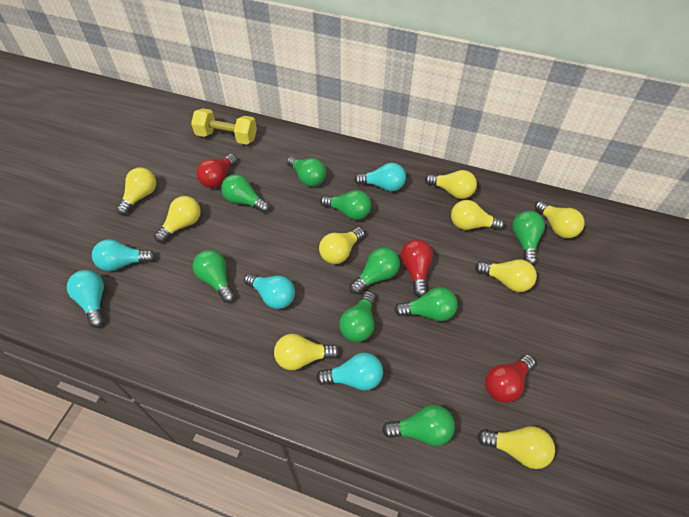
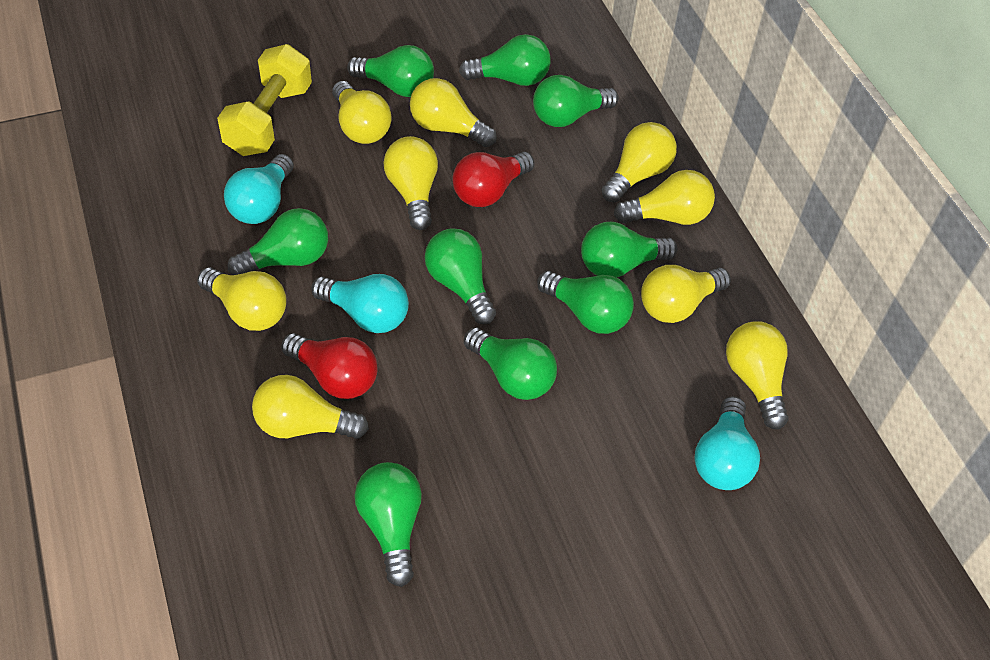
red light bulb: 3 -> 2
turquoise light bulb: 5 -> 3

